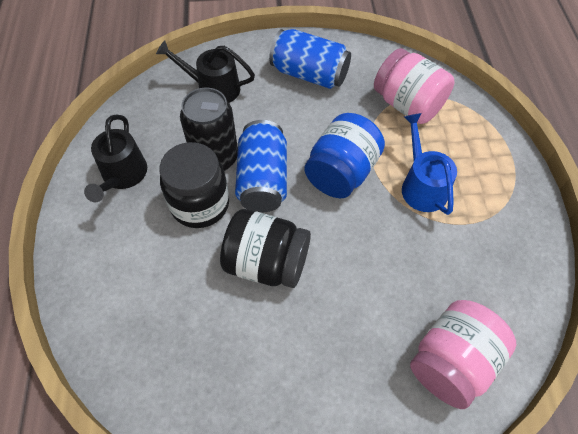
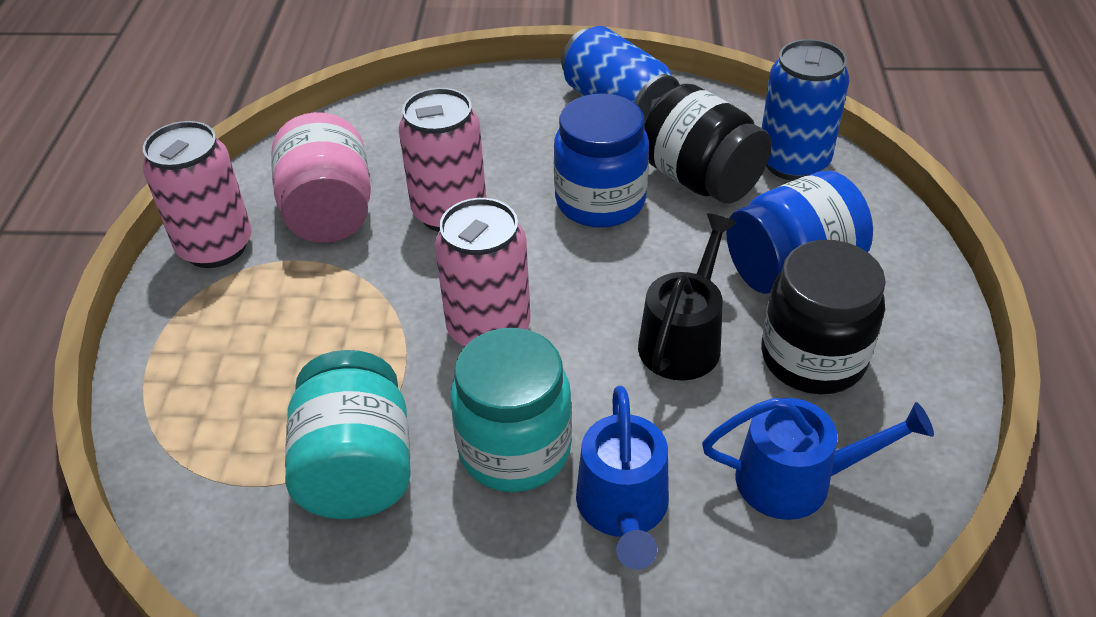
black can: 1 -> 0
black watering can: 2 -> 1
blue jar: 1 -> 2
blue watering can: 1 -> 2
pink can: 0 -> 3
pink jar: 2 -> 1
turquoise jar: 0 -> 2

